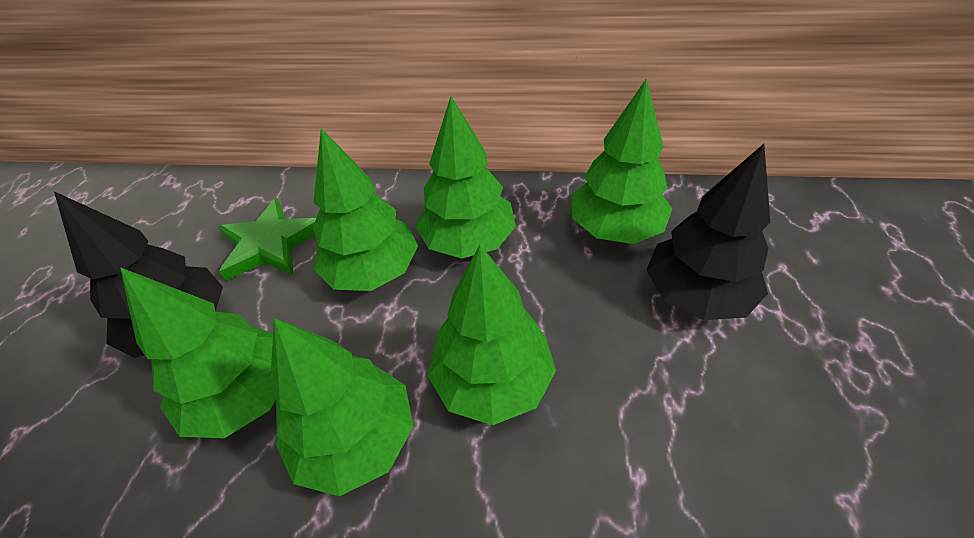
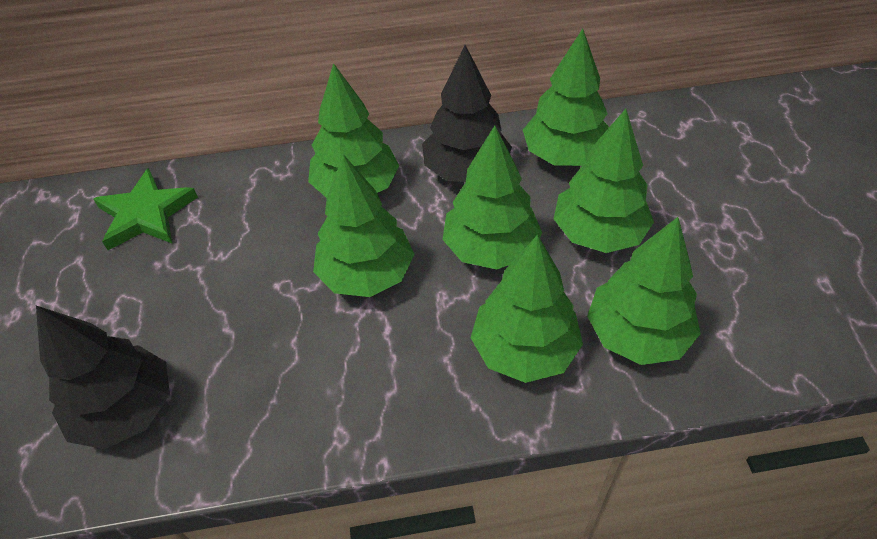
green tree: 6 -> 7

